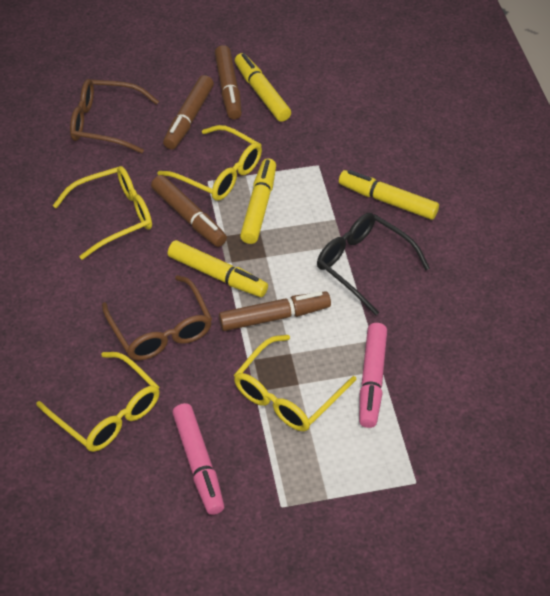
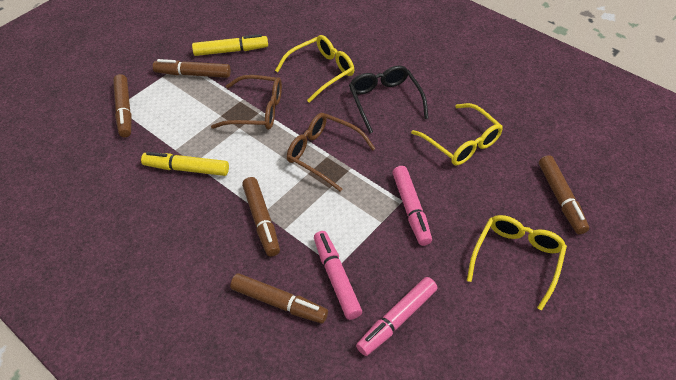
brown marker: 4 -> 5
pink marker: 2 -> 3
yellow glasses: 4 -> 3
yellow marker: 4 -> 2

